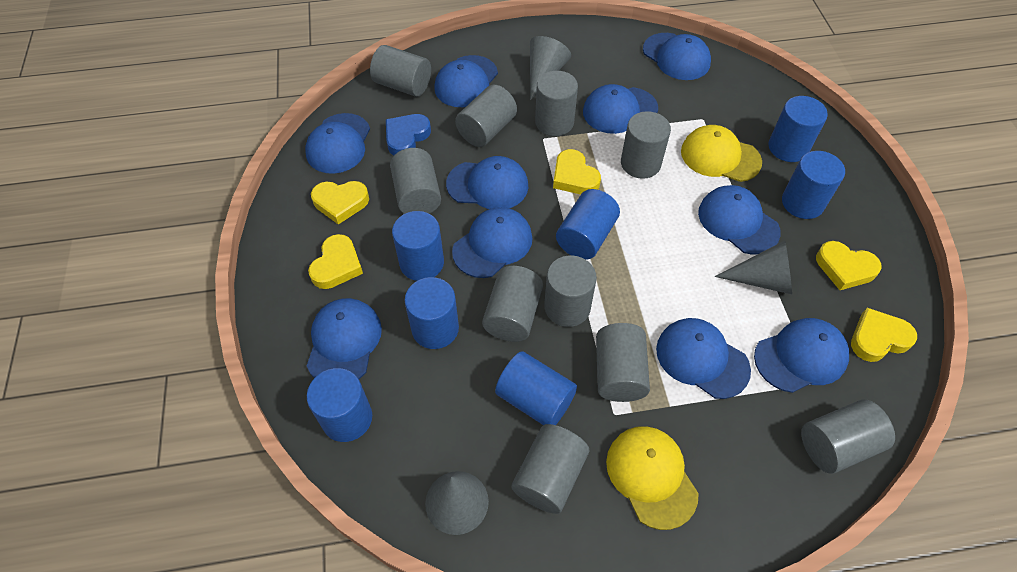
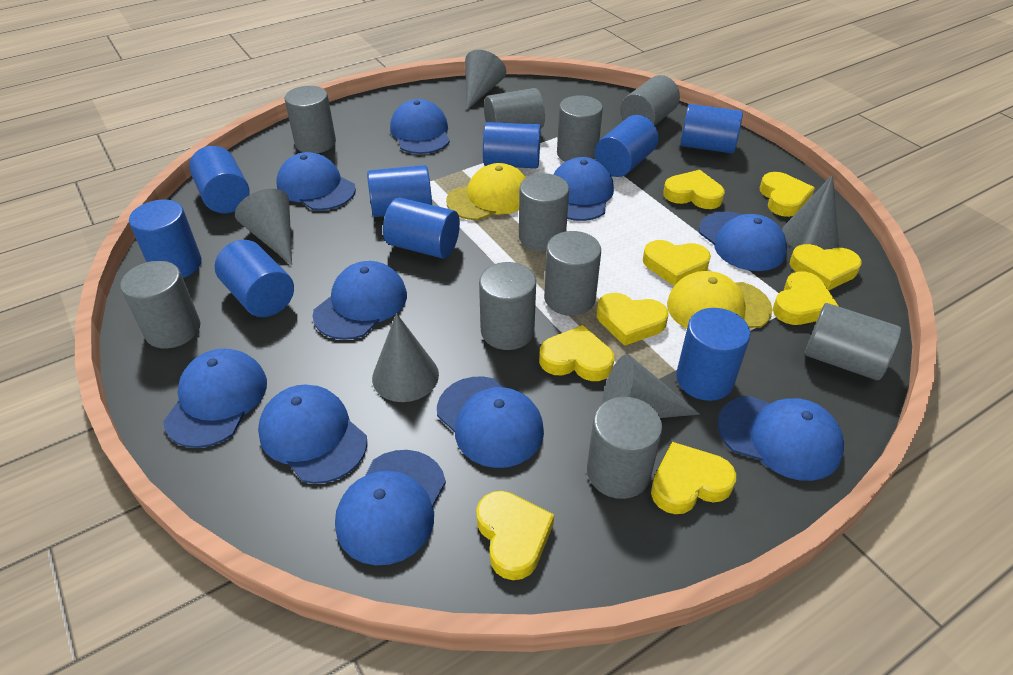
blue cylinder: 7 -> 9
blue heart: 1 -> 0
grey cone: 3 -> 5
yellow heart: 5 -> 9

